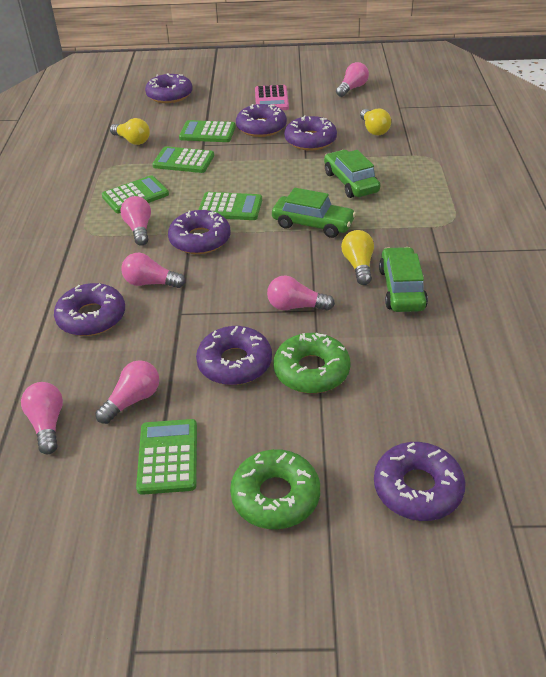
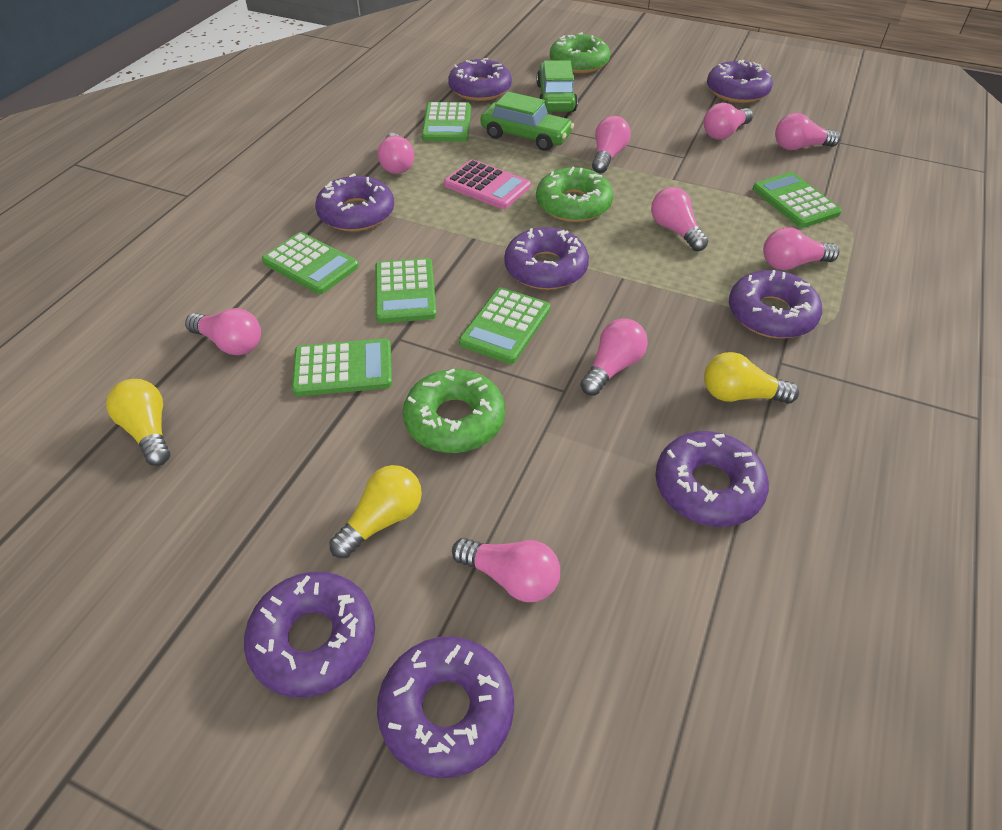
green calculator: 5 -> 6
green car: 3 -> 2
green donut: 2 -> 3
pink light bulb: 6 -> 9
purple donut: 7 -> 8

